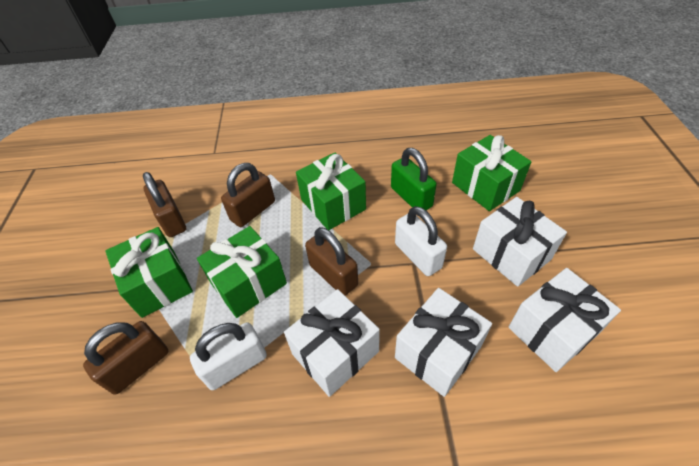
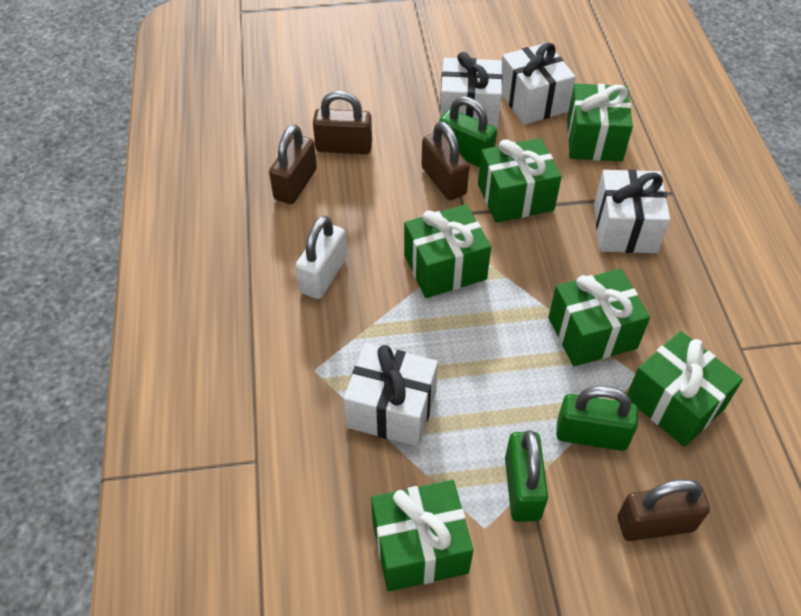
green gift: 4 -> 6
green padlock: 1 -> 3
white padlock: 2 -> 1

